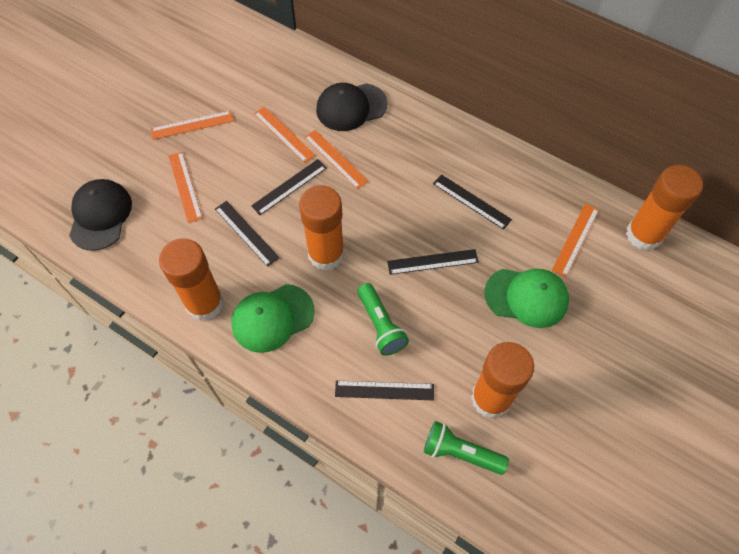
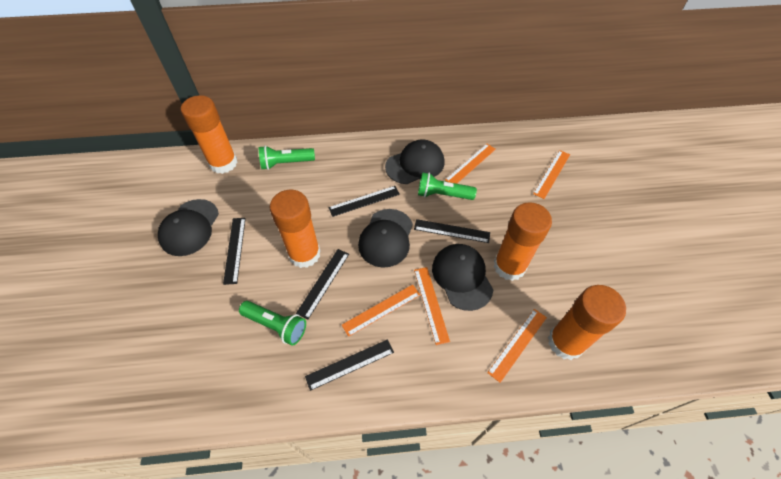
black cap: 2 -> 4
green cap: 2 -> 0
green flashlight: 2 -> 3

